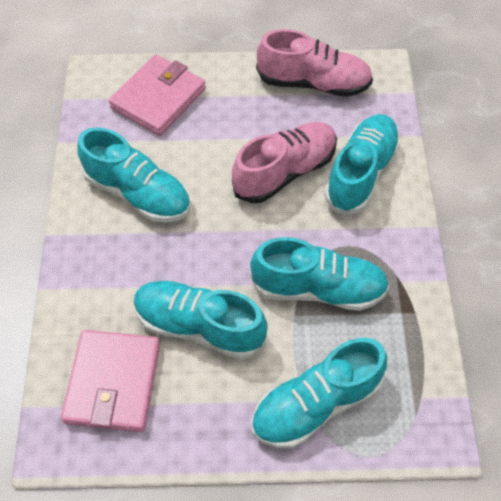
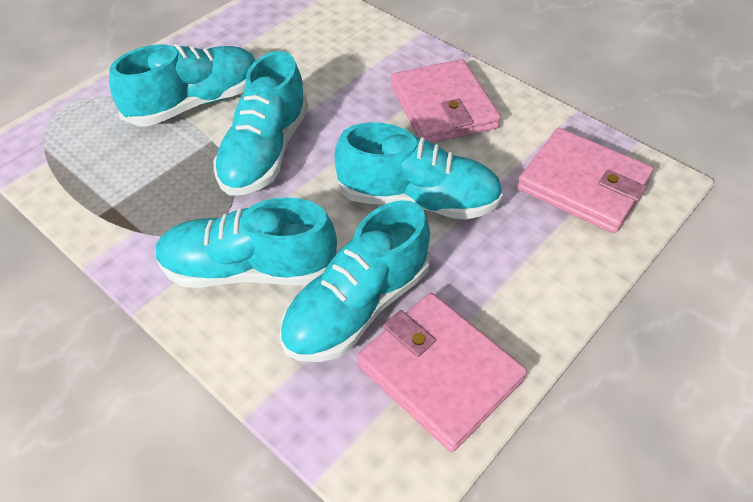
pink shoe: 2 -> 0
pink wallet: 2 -> 3

